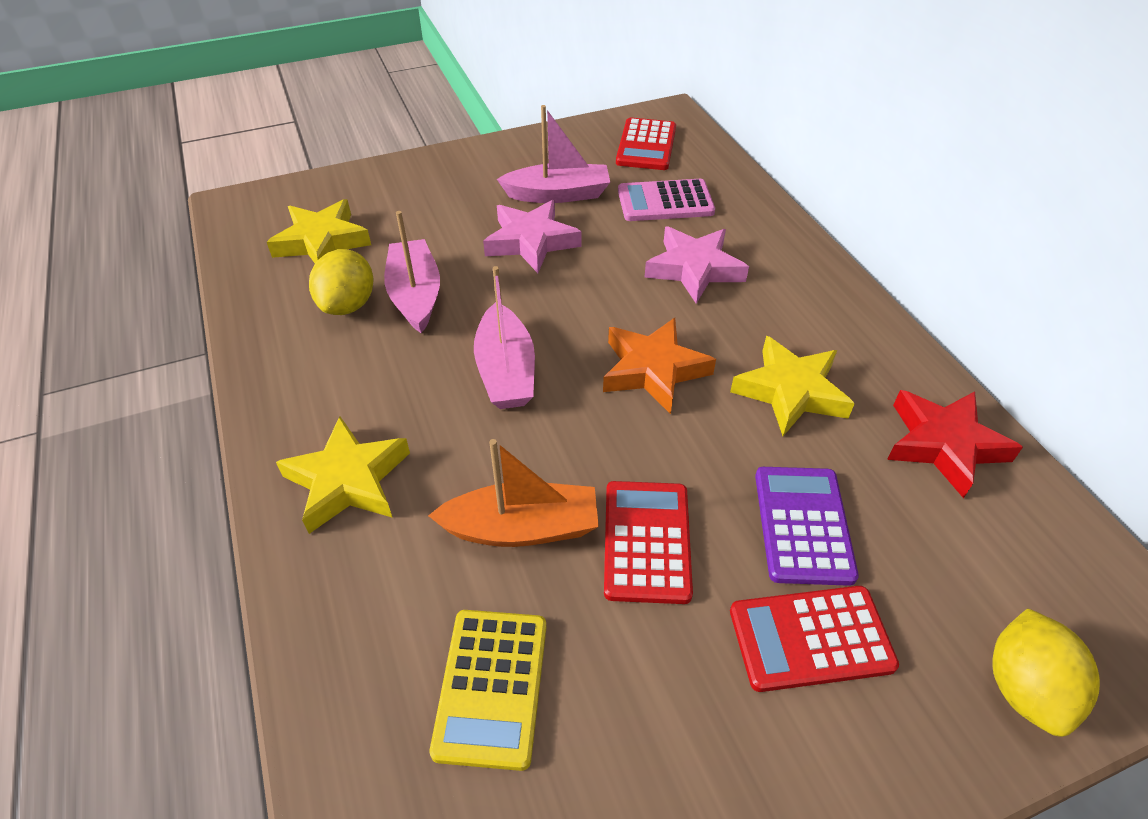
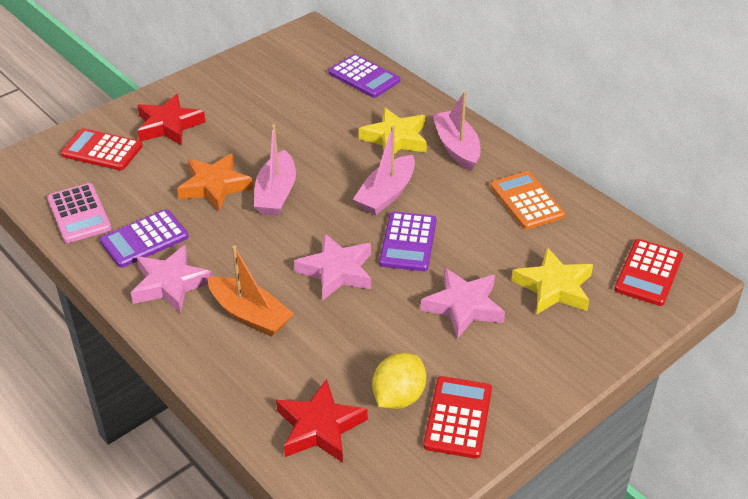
orange calculator: 0 -> 1
pink star: 2 -> 3
purple calculator: 1 -> 3
red star: 1 -> 2
yellow calculator: 1 -> 0
yellow lemon: 2 -> 1
yellow star: 3 -> 2

